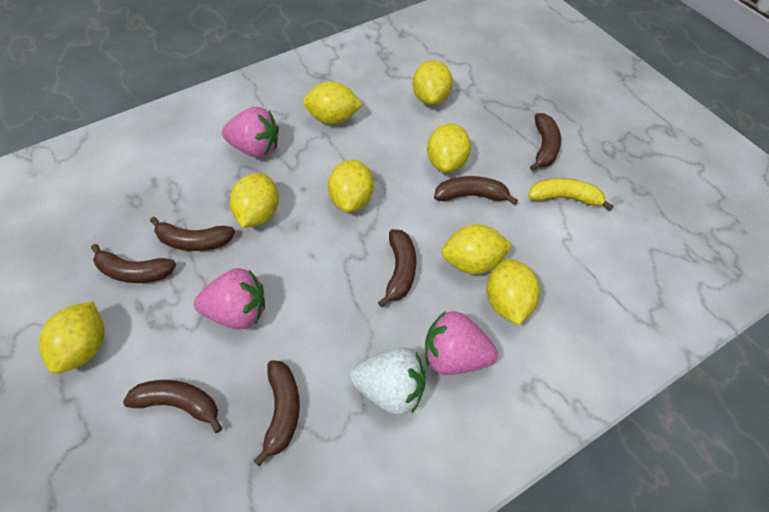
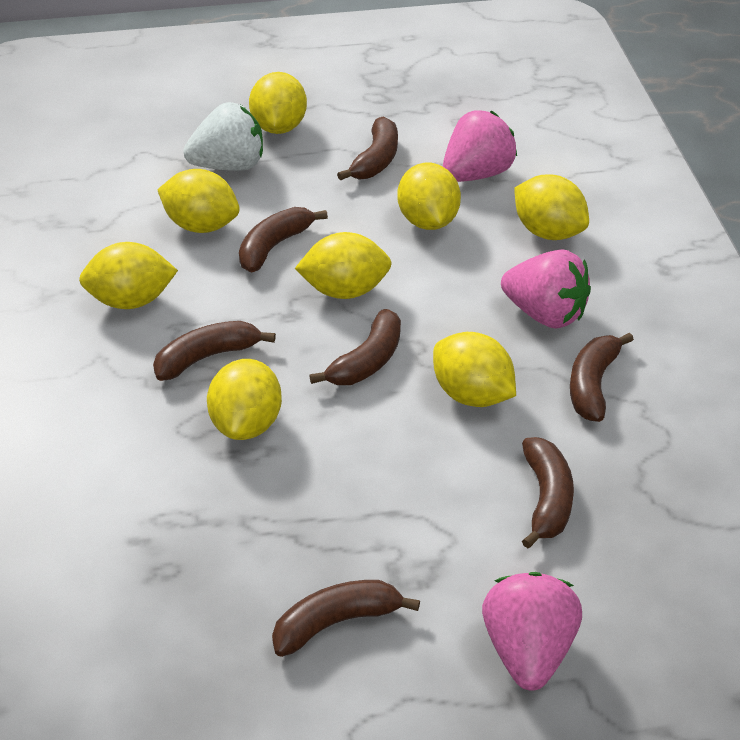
yellow banana: 1 -> 0

